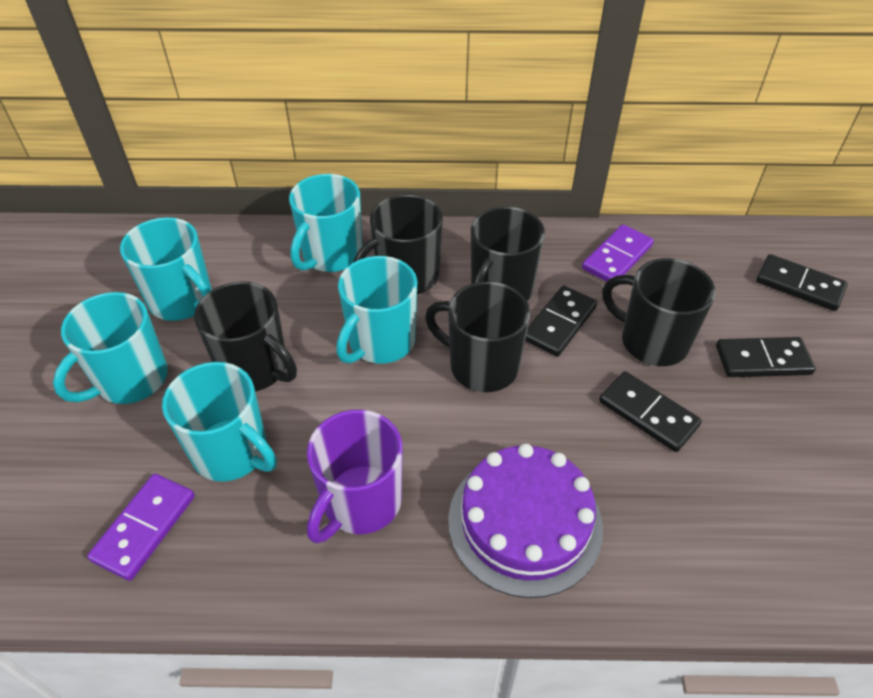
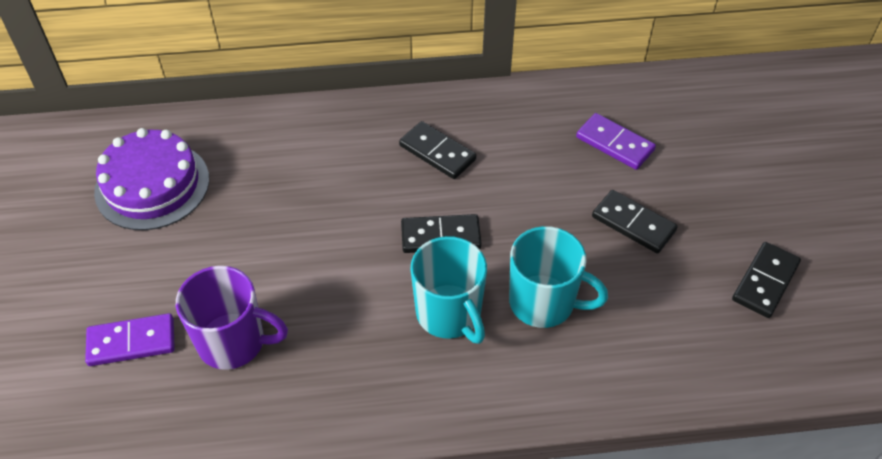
black mug: 5 -> 0
turquoise mug: 5 -> 2

